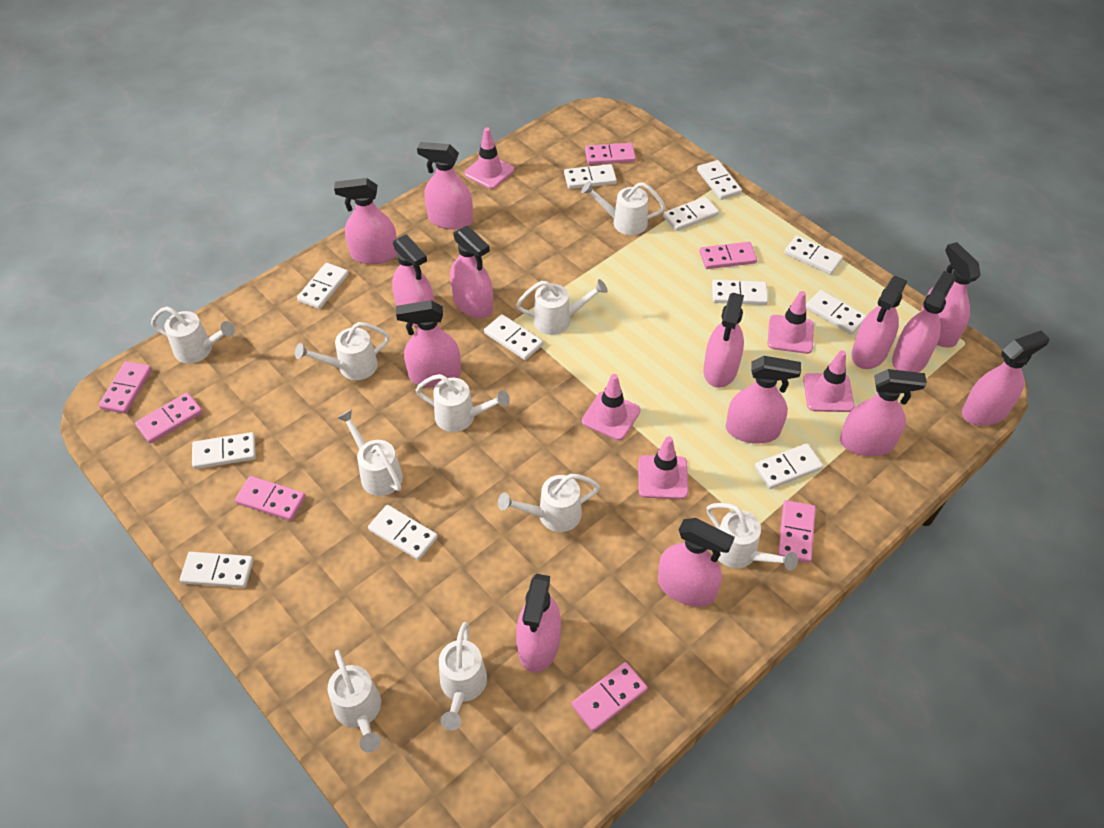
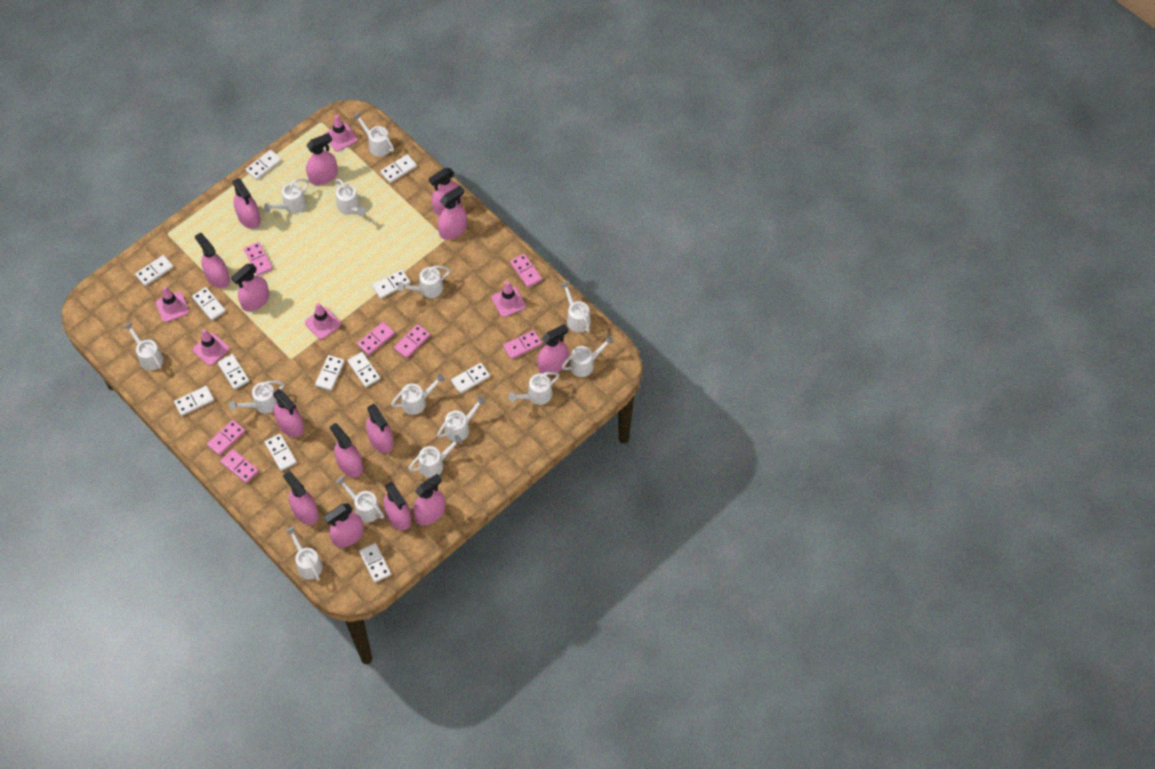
white watering can: 10 -> 14

